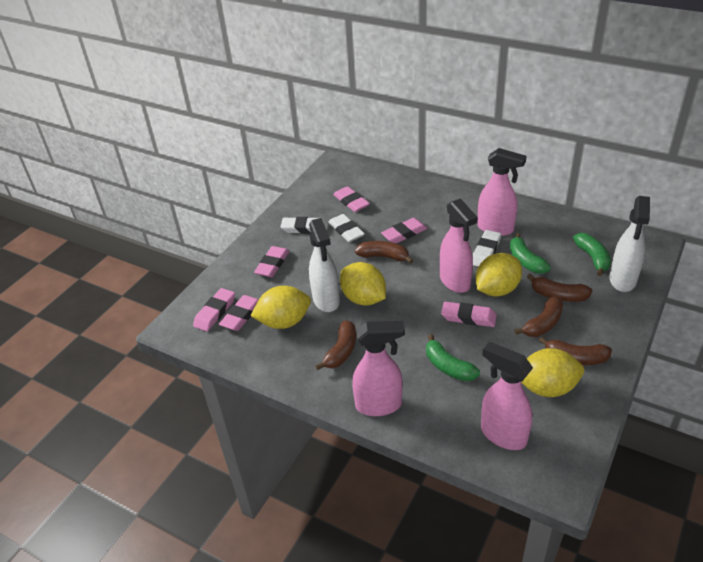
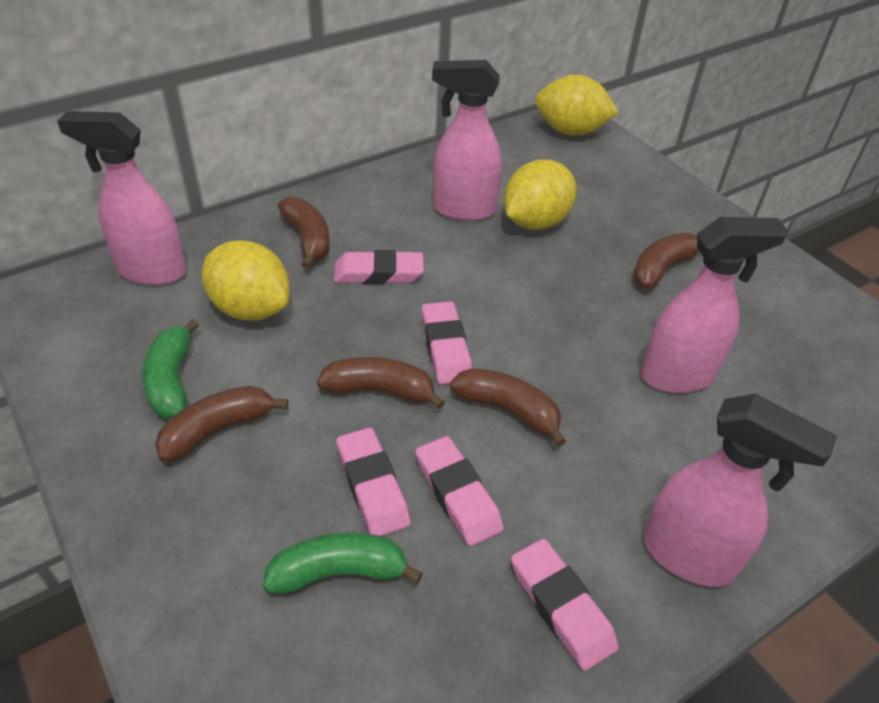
green banana: 3 -> 2
pink eraser: 6 -> 5
white eraser: 3 -> 0
white spray bottle: 2 -> 0
yellow lemon: 4 -> 3

